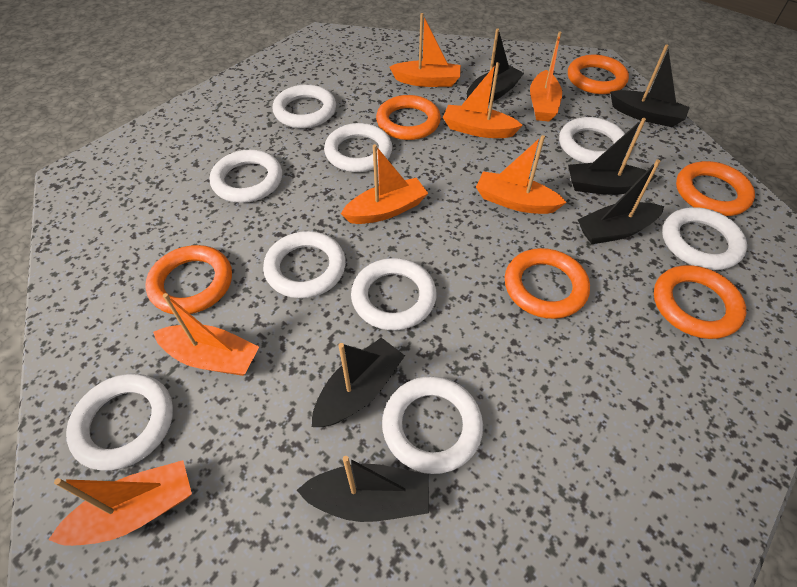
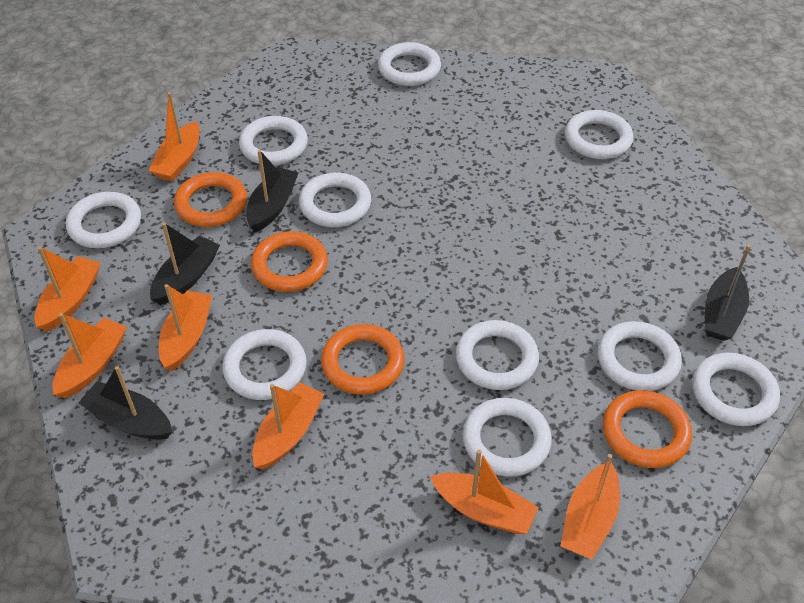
black boat: 6 -> 4
orange ring: 6 -> 4
white ring: 9 -> 10

